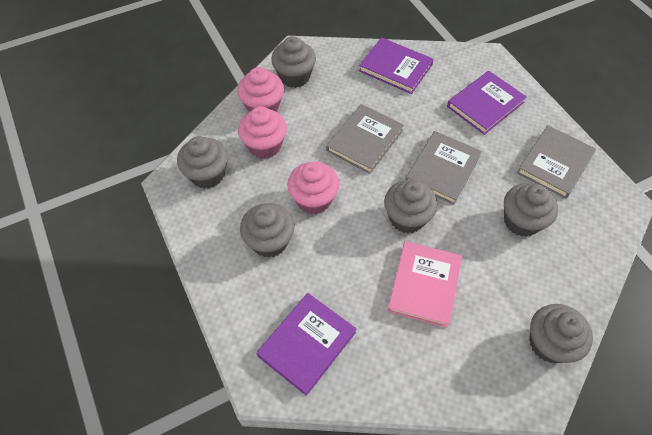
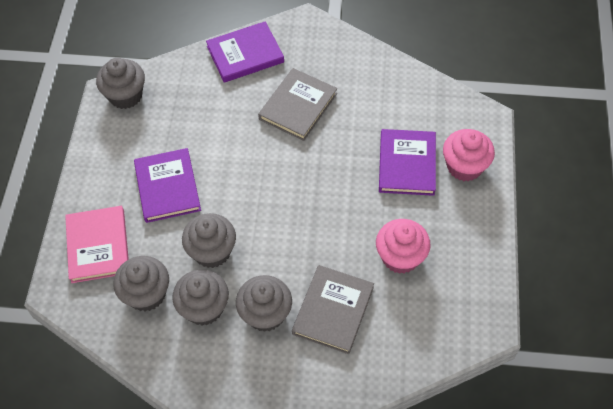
grey book: 3 -> 2
grey cupcake: 6 -> 5
pink cupcake: 3 -> 2

